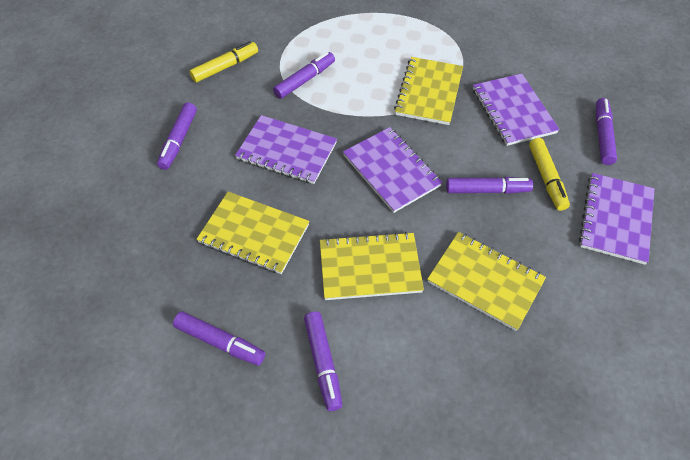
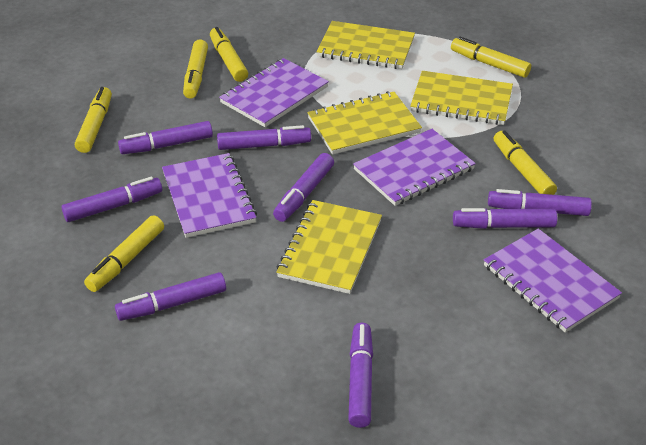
purple marker: 6 -> 8
yellow marker: 2 -> 6

